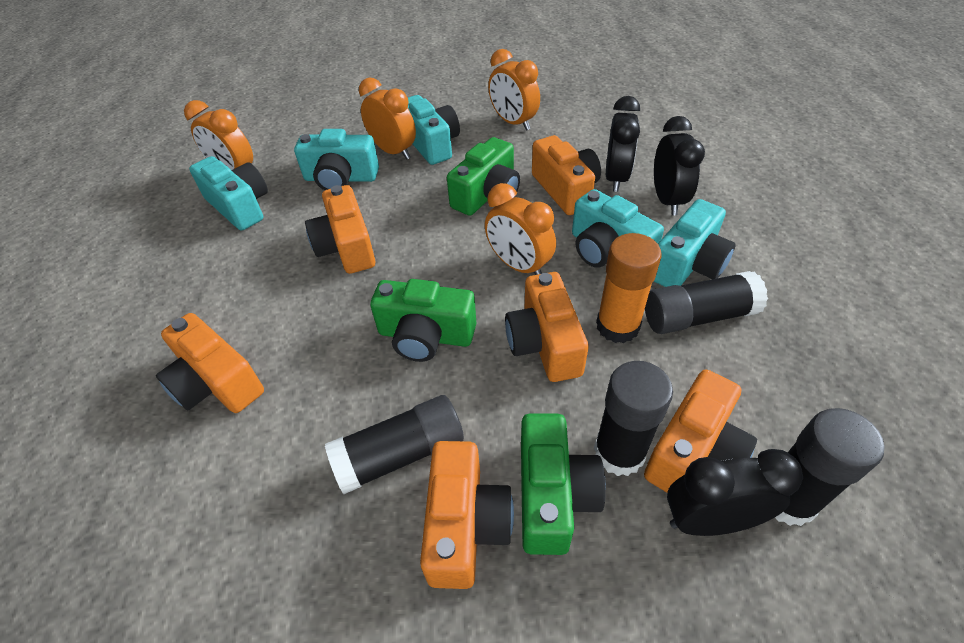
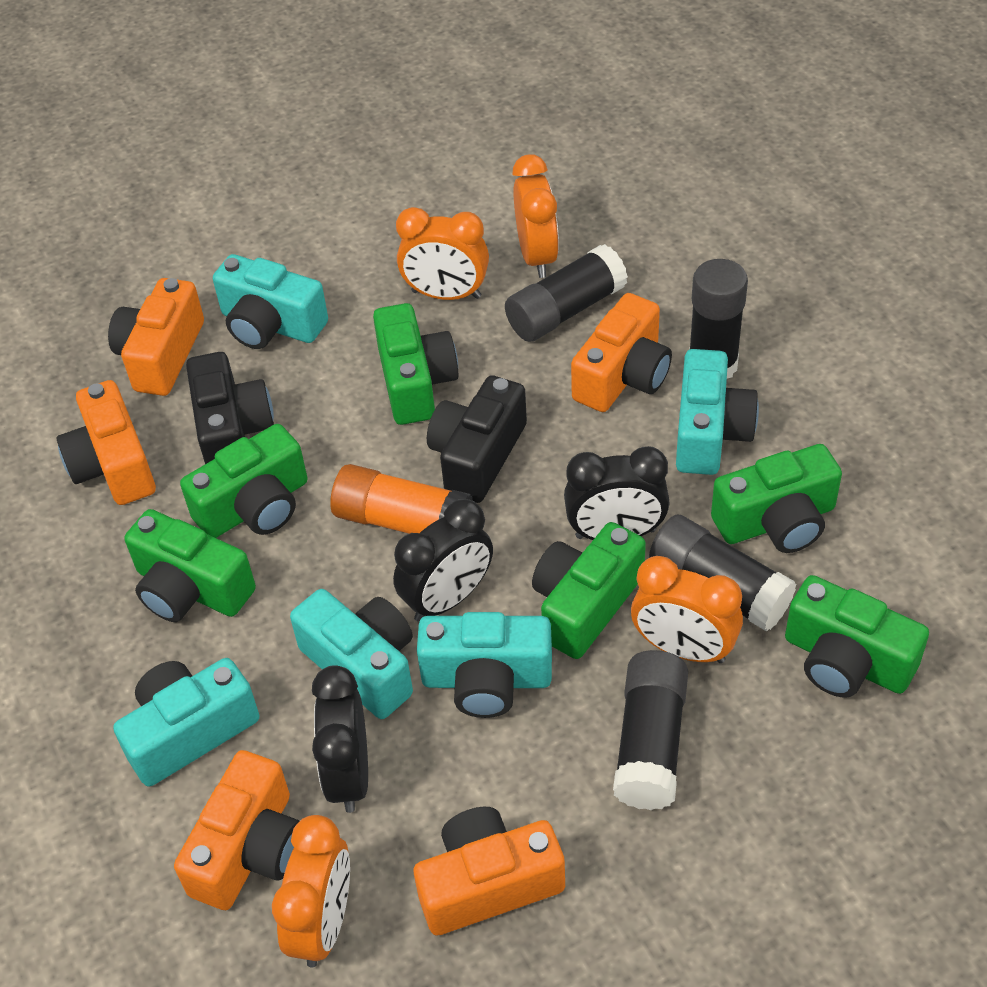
black camera: 0 -> 2
green camera: 3 -> 6
orange camera: 6 -> 5

